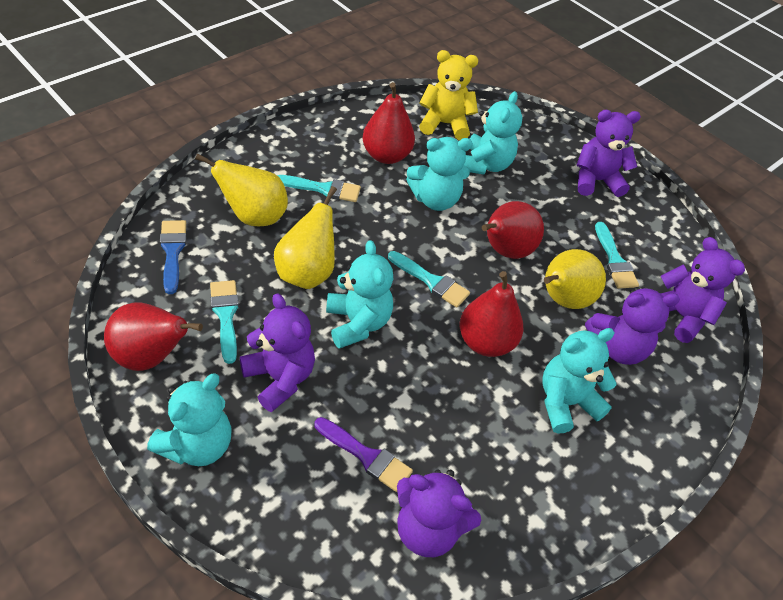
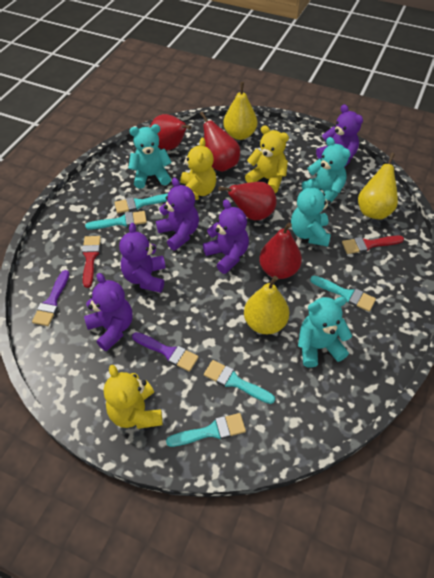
blue brush: 1 -> 0
purple brush: 1 -> 2
red brush: 0 -> 2
turquoise brush: 4 -> 5
turquoise teddy bear: 5 -> 4
yellow teddy bear: 1 -> 3

